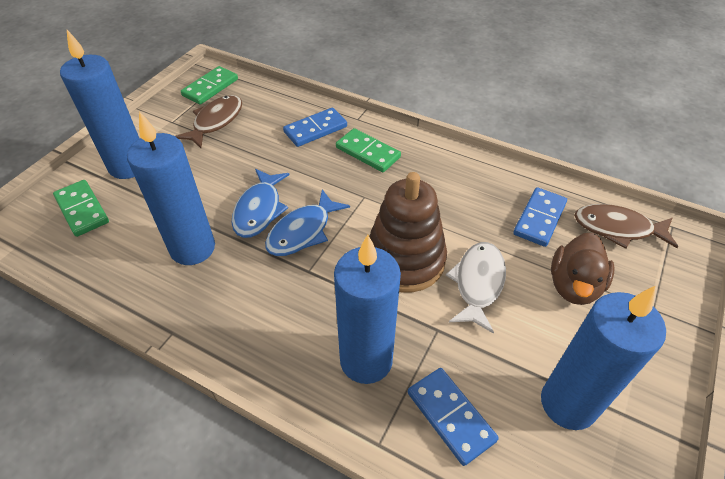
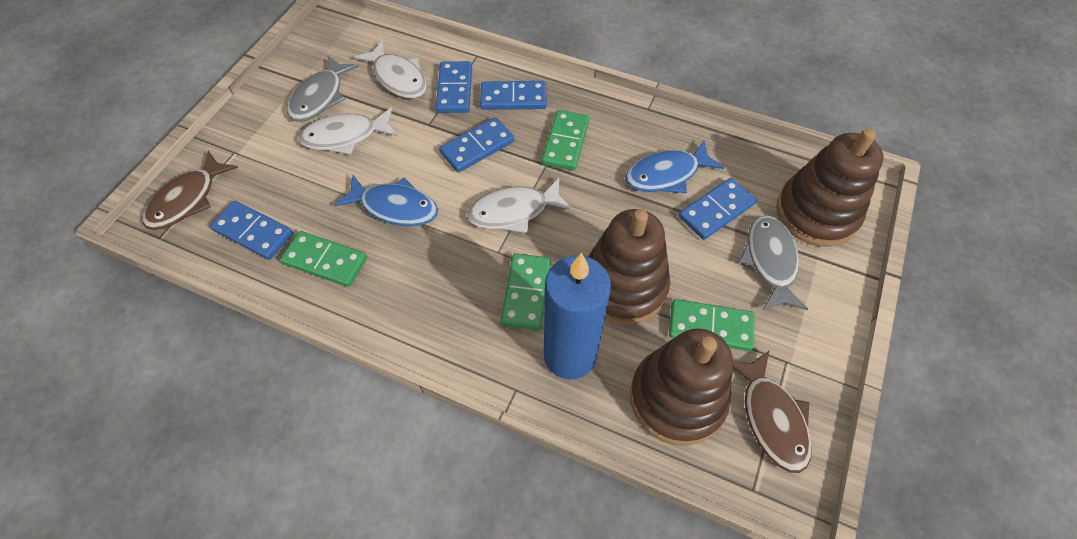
blue candle: 4 -> 1
blue domino: 3 -> 5
brown duck: 1 -> 0
brown stacking toy: 1 -> 3
green domino: 3 -> 4
grey fish: 0 -> 2
white fish: 1 -> 3

